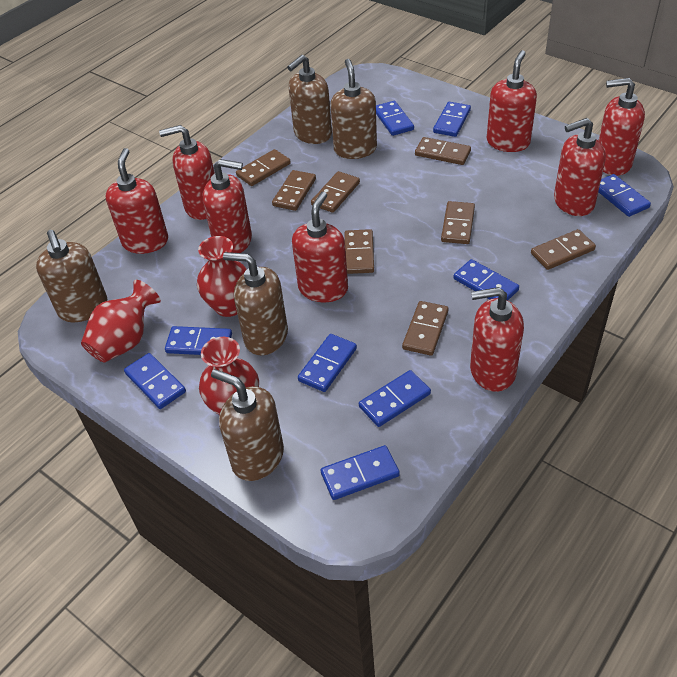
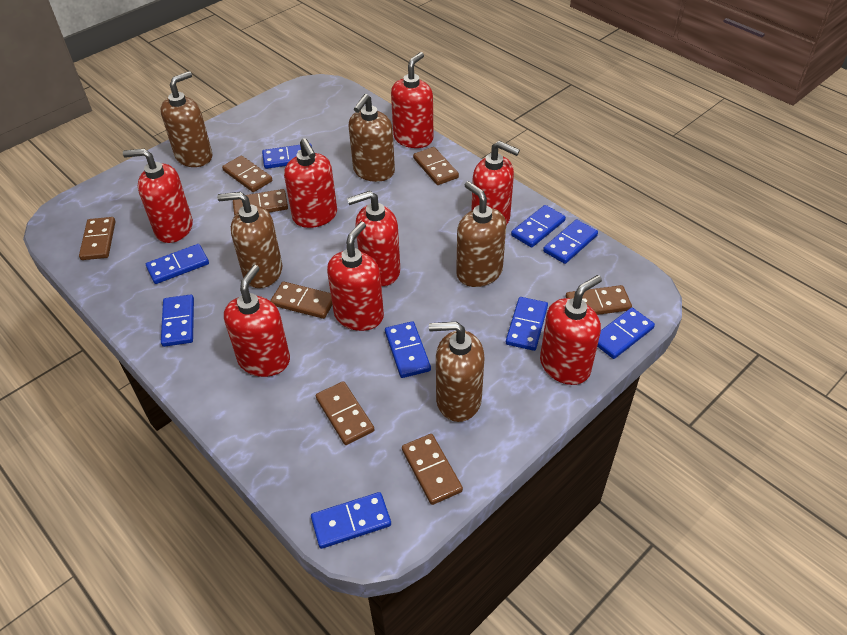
red vase: 3 -> 0

